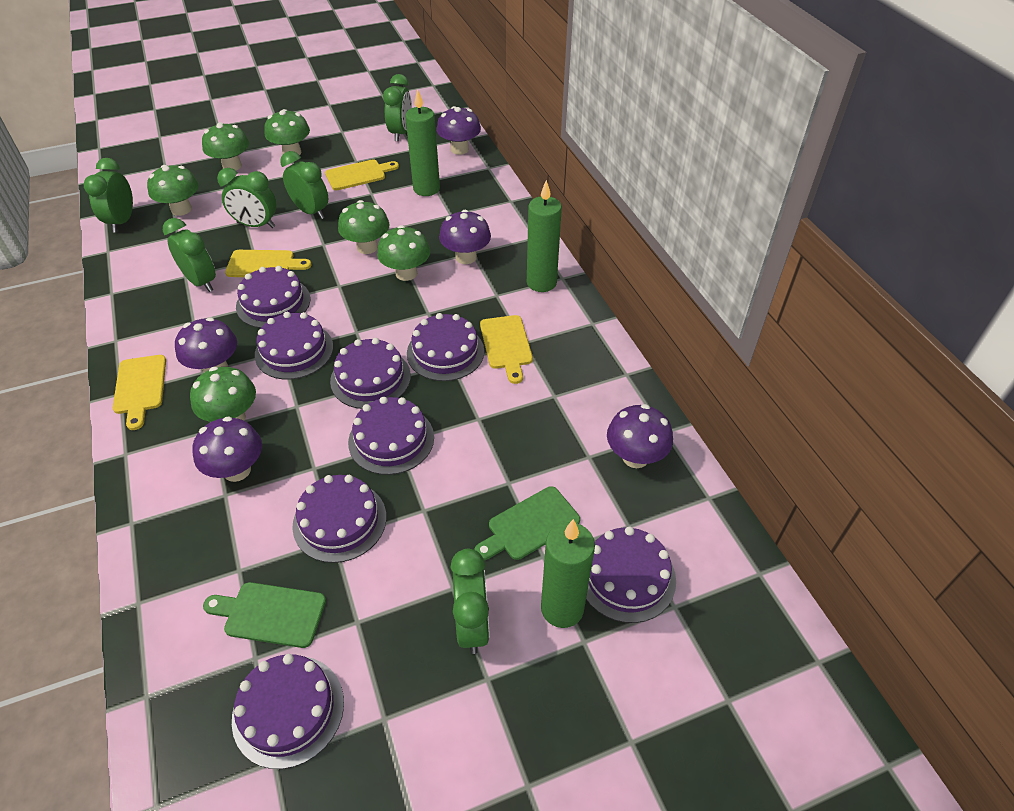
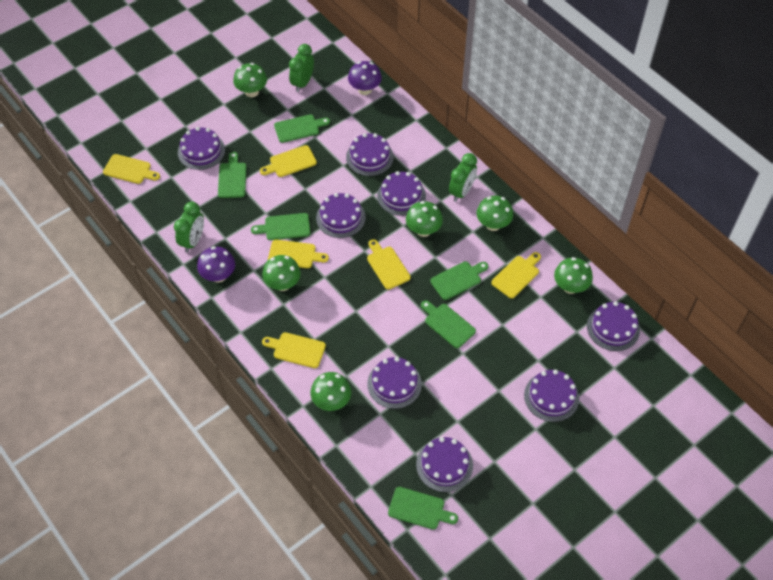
green candle: 3 -> 0
green clock: 6 -> 3
green cutting board: 2 -> 6
purple mushroom: 5 -> 2
yellow cutting board: 4 -> 6

